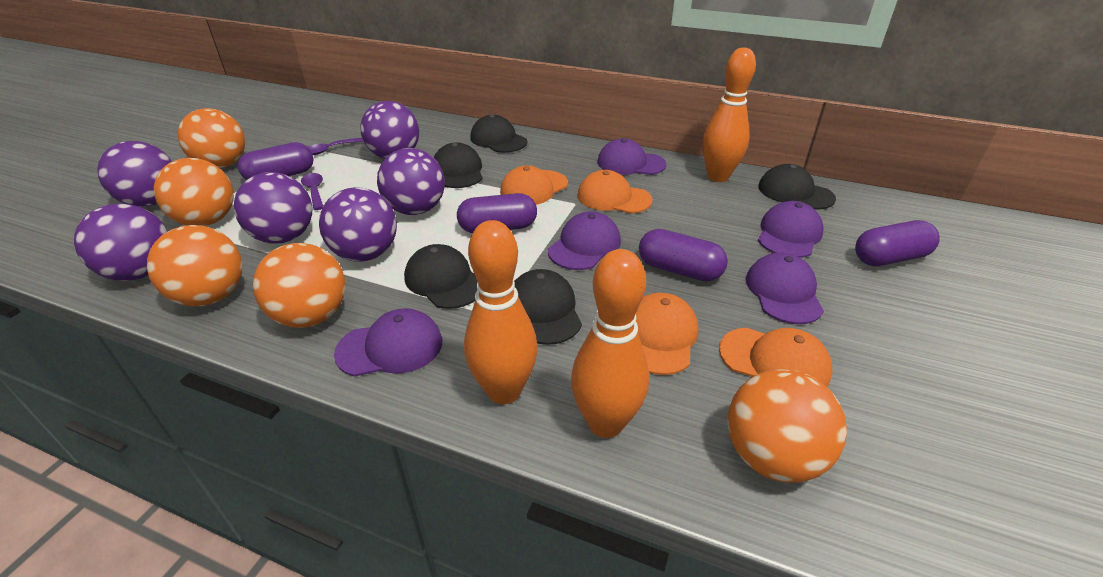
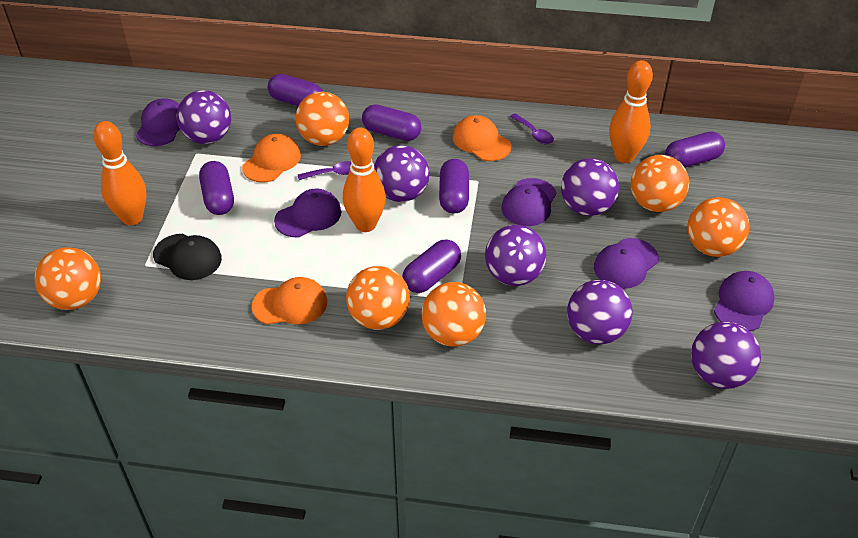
black cap: 5 -> 1
orange ball: 5 -> 6
orange cap: 4 -> 3
purple capsule: 4 -> 6

